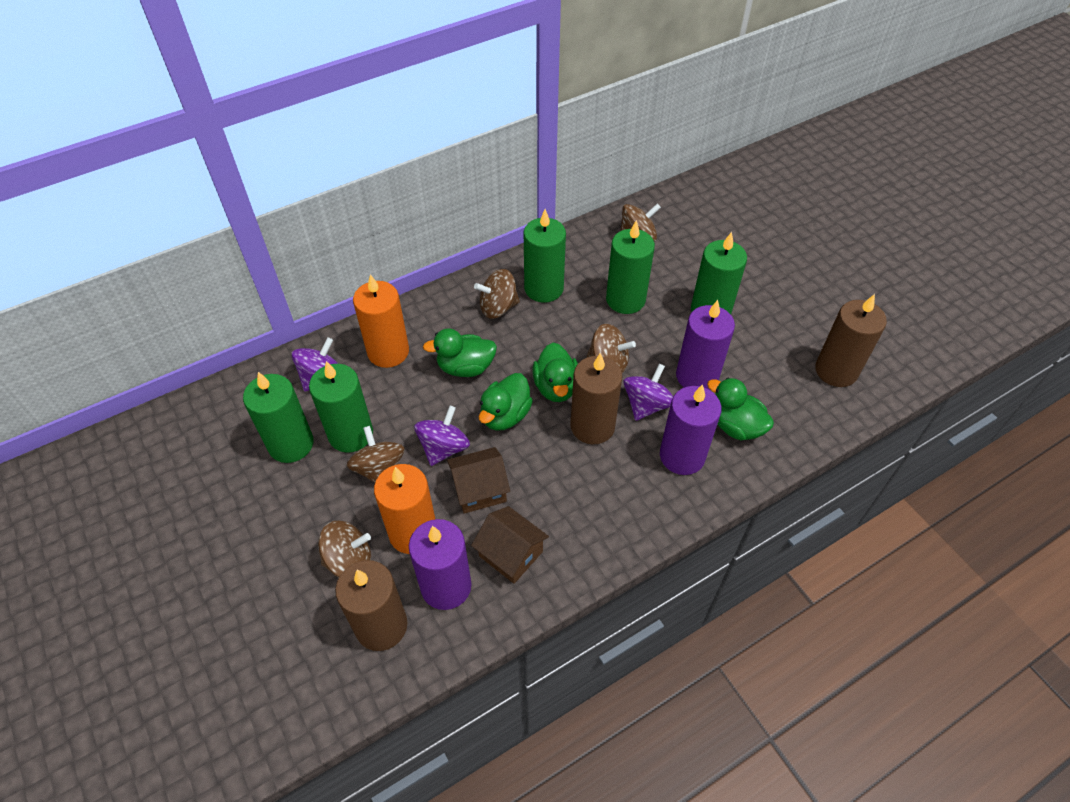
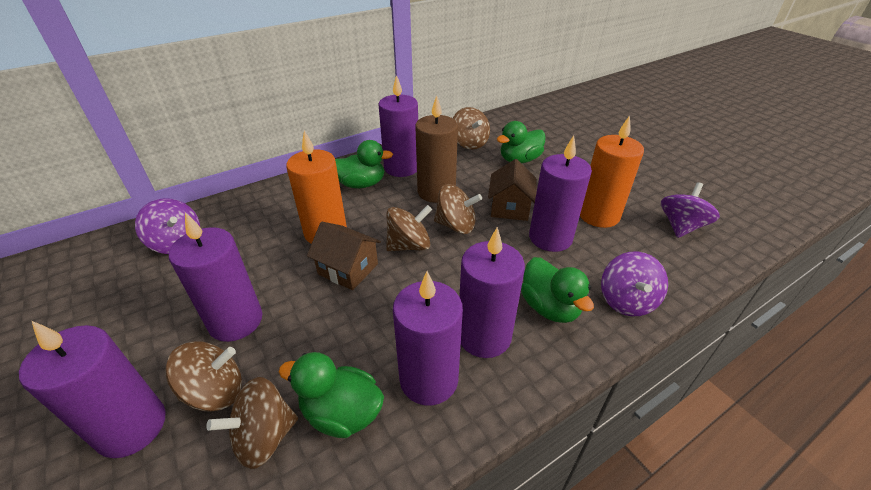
brown candle: 3 -> 1
green candle: 5 -> 0
purple candle: 3 -> 6

